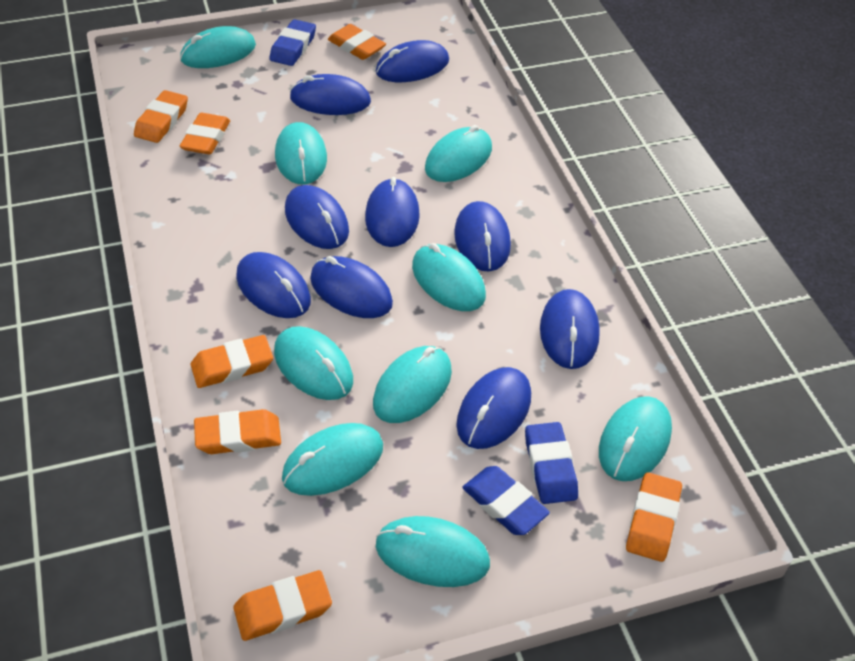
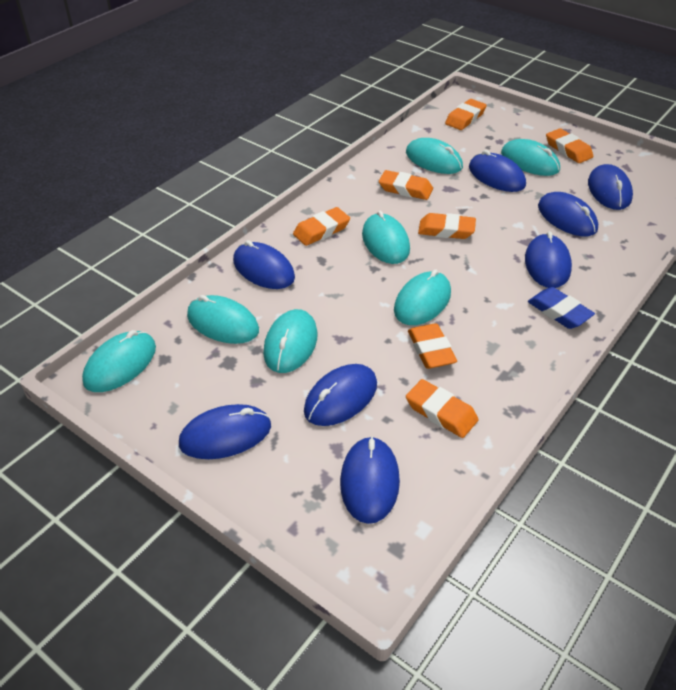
blue eraser: 3 -> 1
blue mouse: 9 -> 8
turquoise mouse: 9 -> 7

